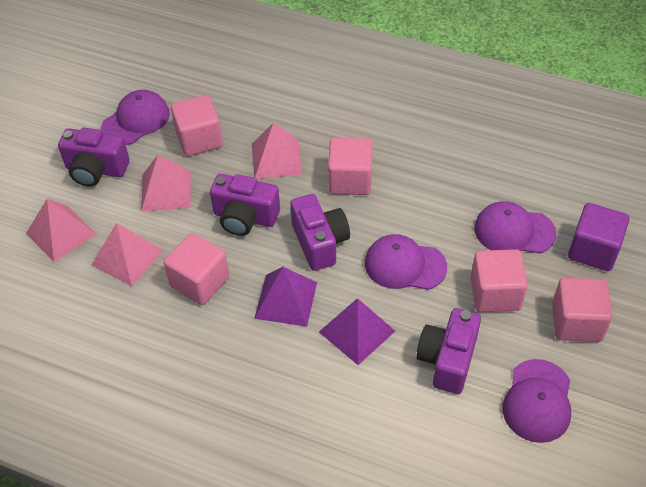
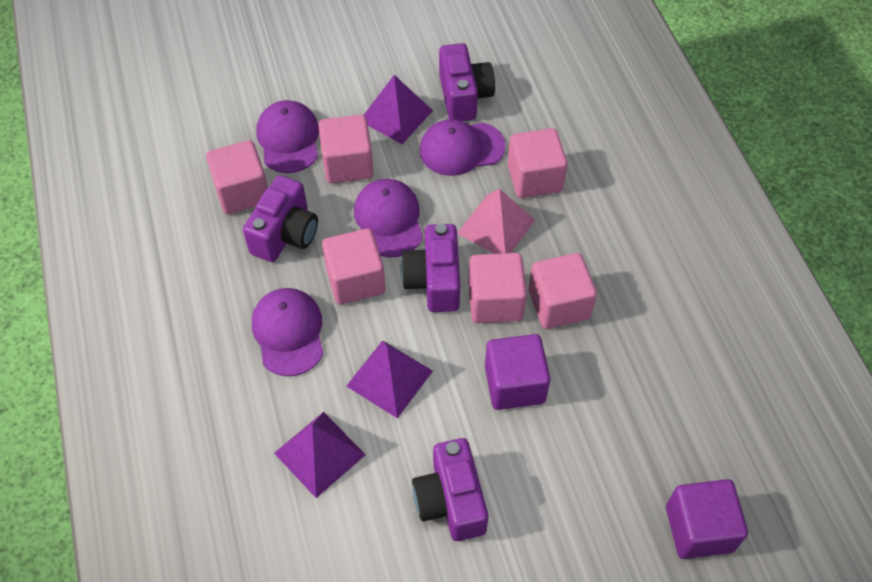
pink cube: 5 -> 6
pink pyramid: 4 -> 1
purple cube: 1 -> 2
purple pyramid: 2 -> 3

